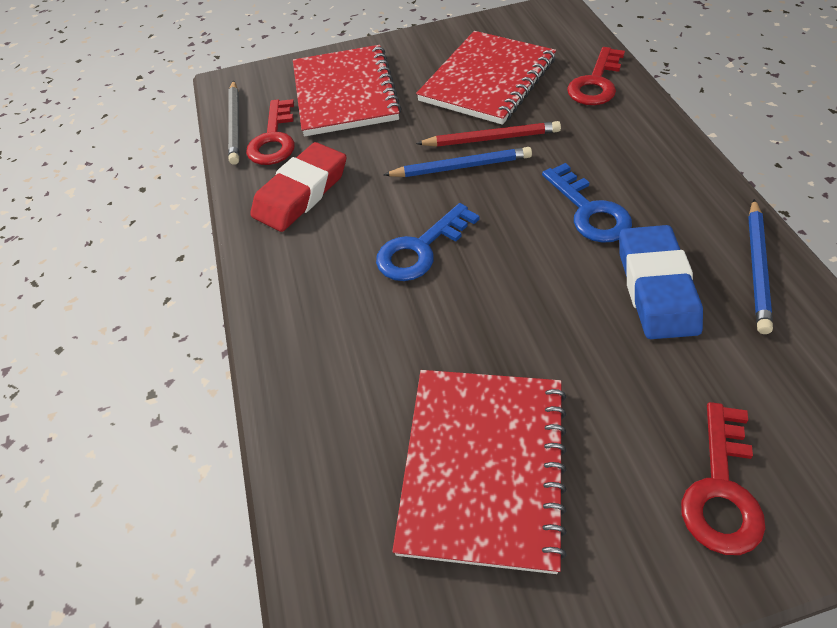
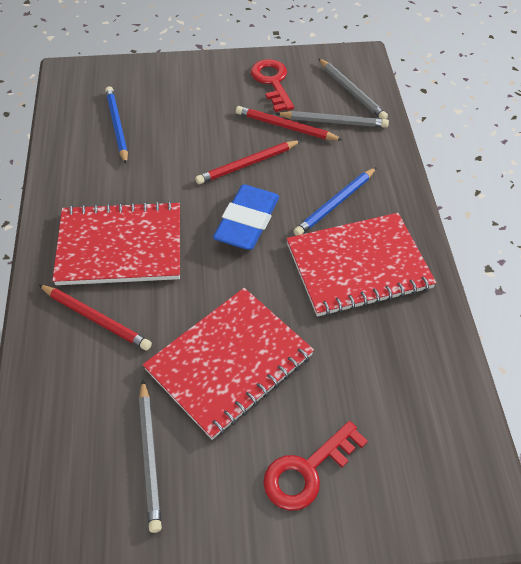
blue key: 2 -> 0
grey pencil: 1 -> 3
red eraser: 1 -> 0
red key: 3 -> 2
red pencil: 1 -> 3

